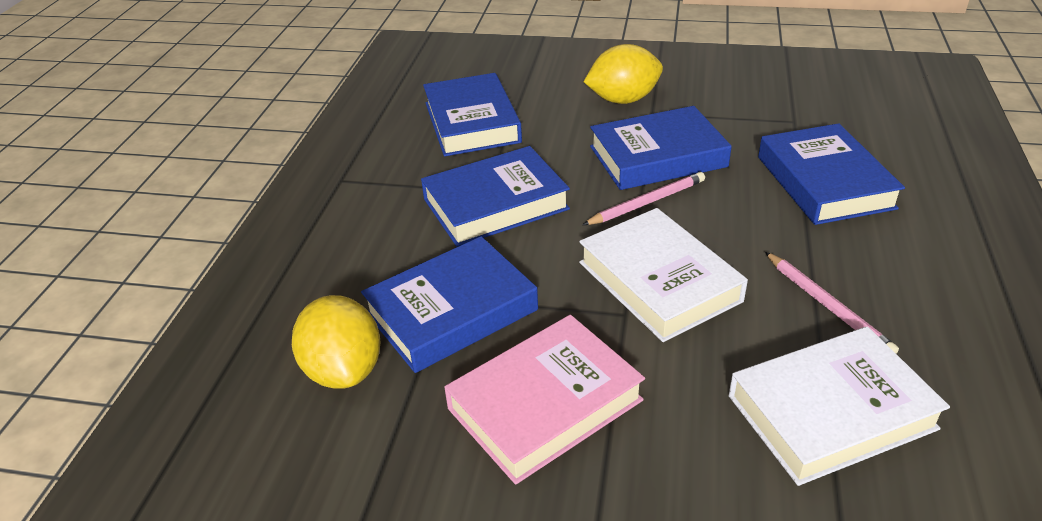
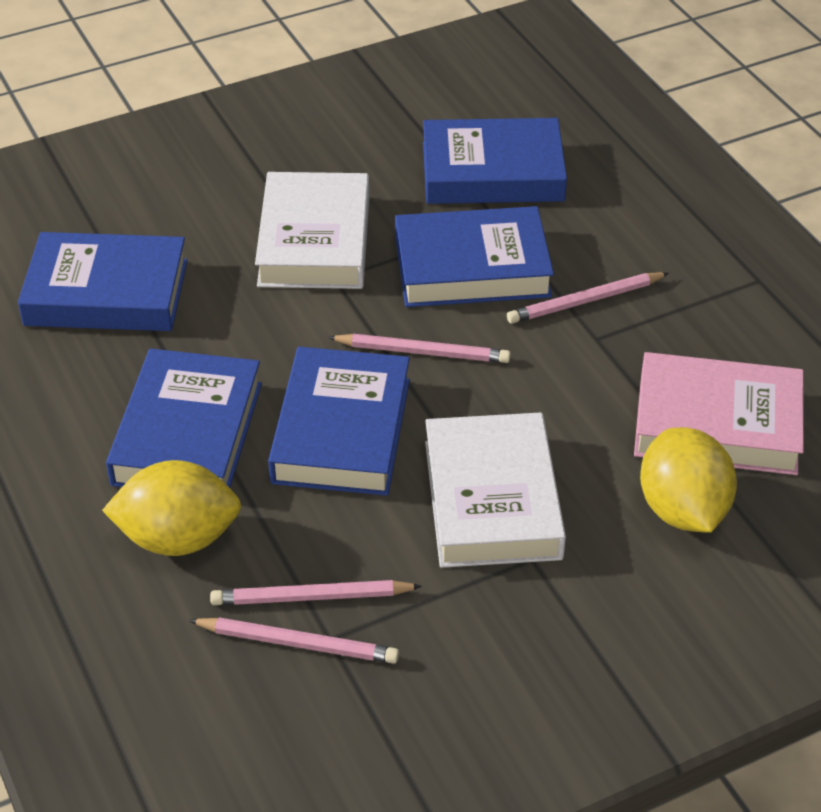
pink pencil: 2 -> 4

